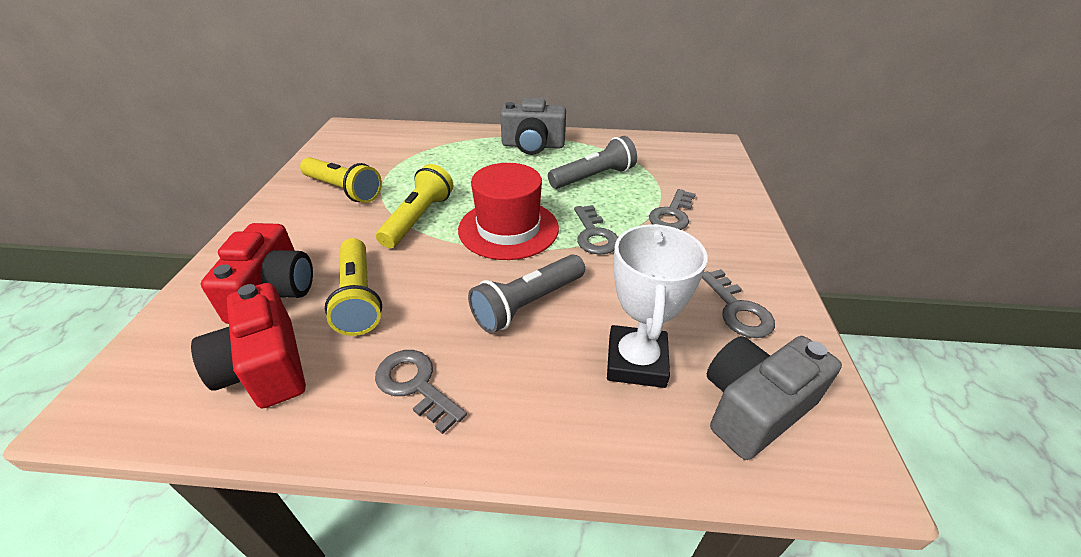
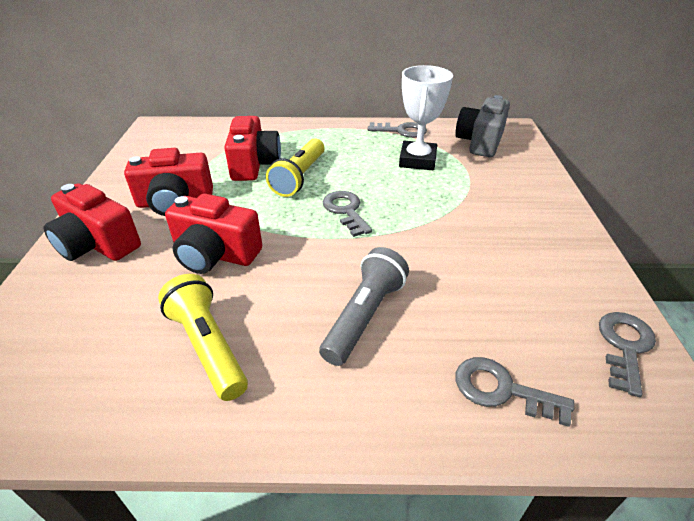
grey camera: 2 -> 1
grey flashlight: 2 -> 1
red camera: 2 -> 4
red hat: 1 -> 0
yellow flashlight: 3 -> 2

